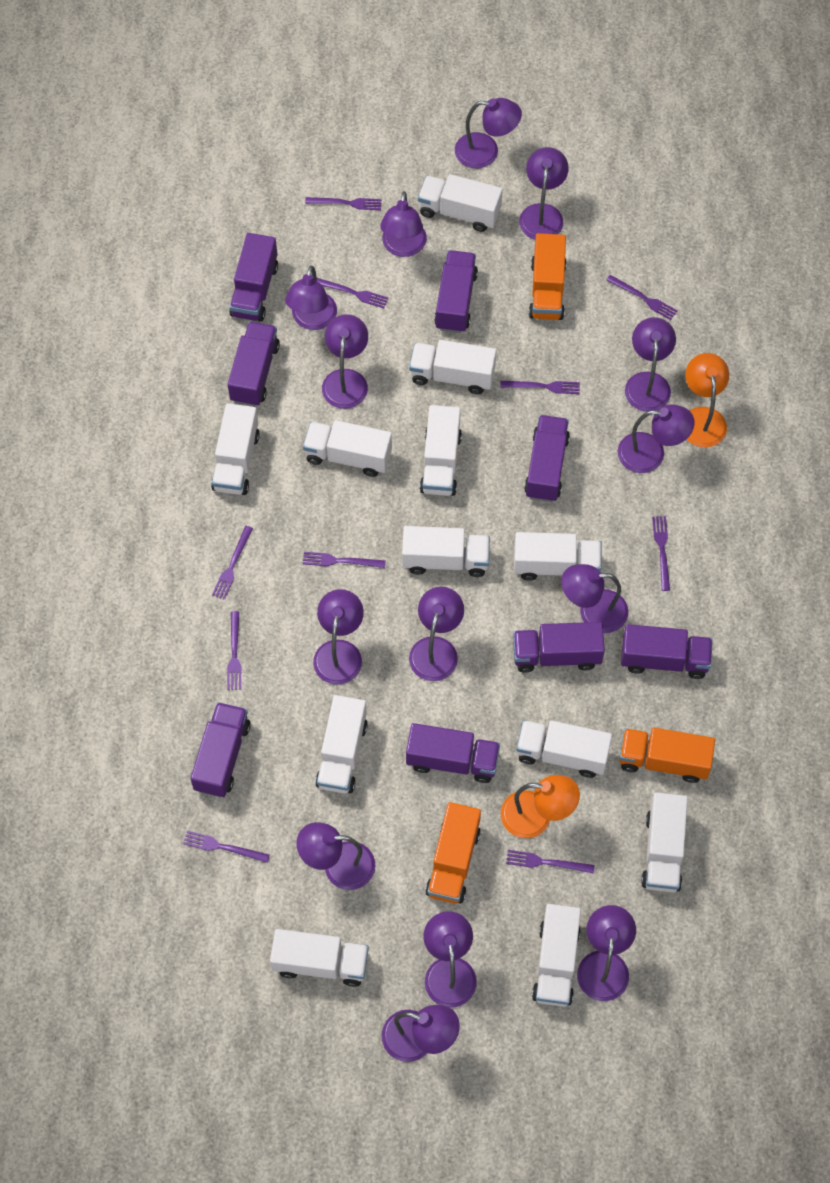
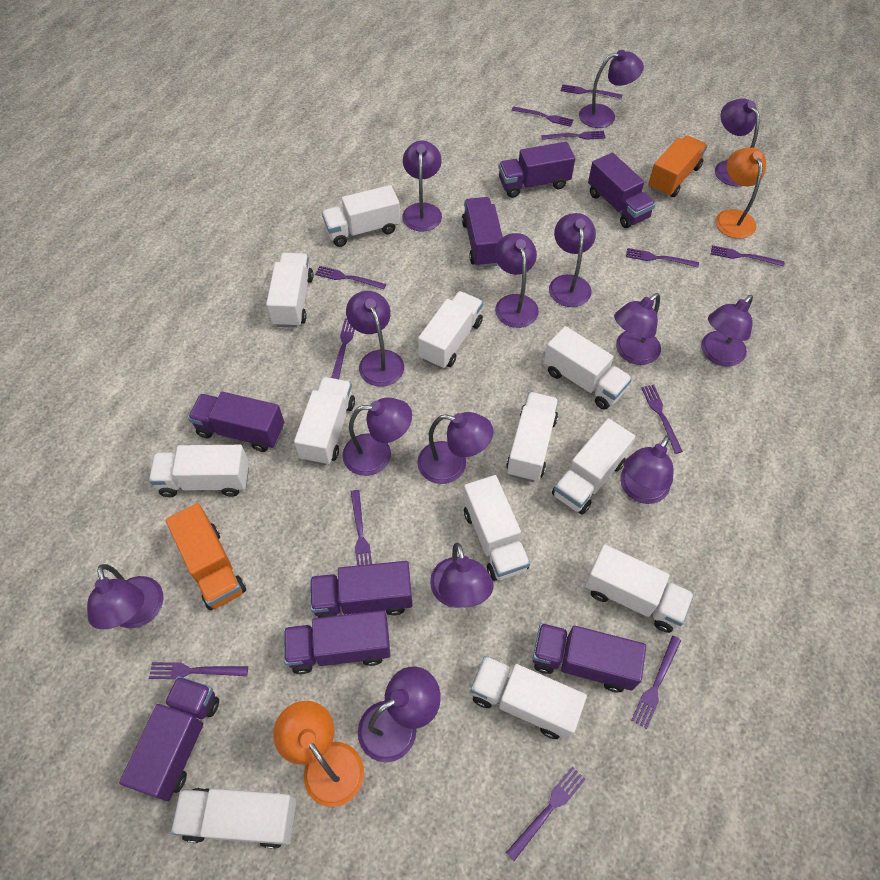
orange truck: 3 -> 2
purple fork: 10 -> 12

